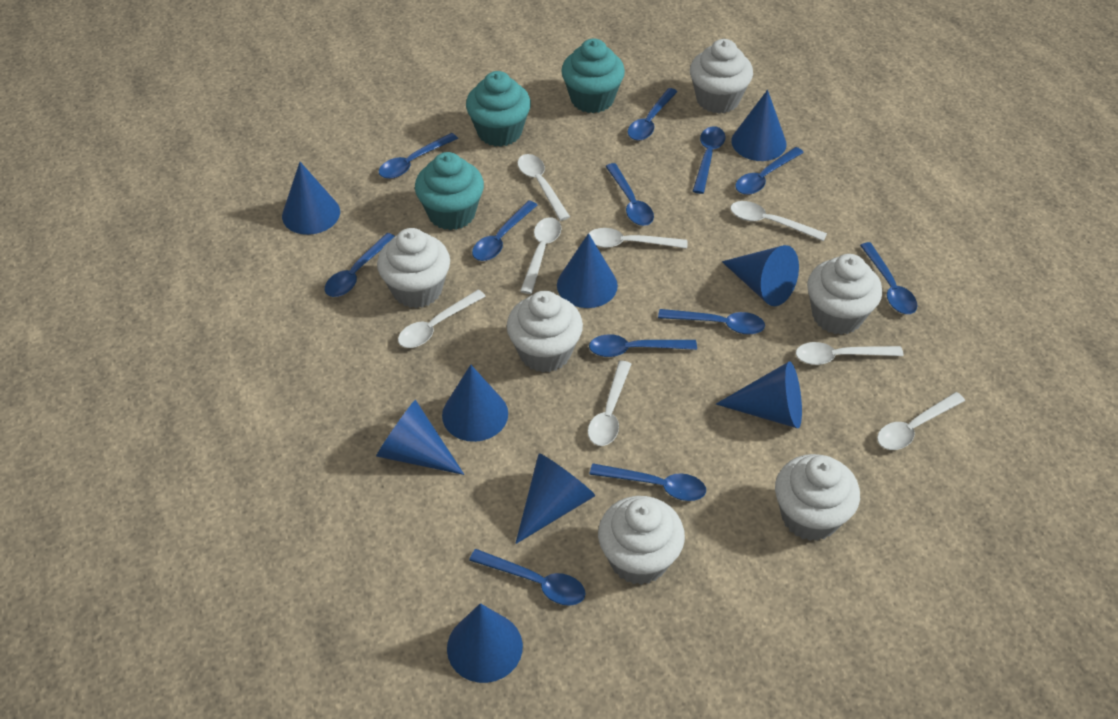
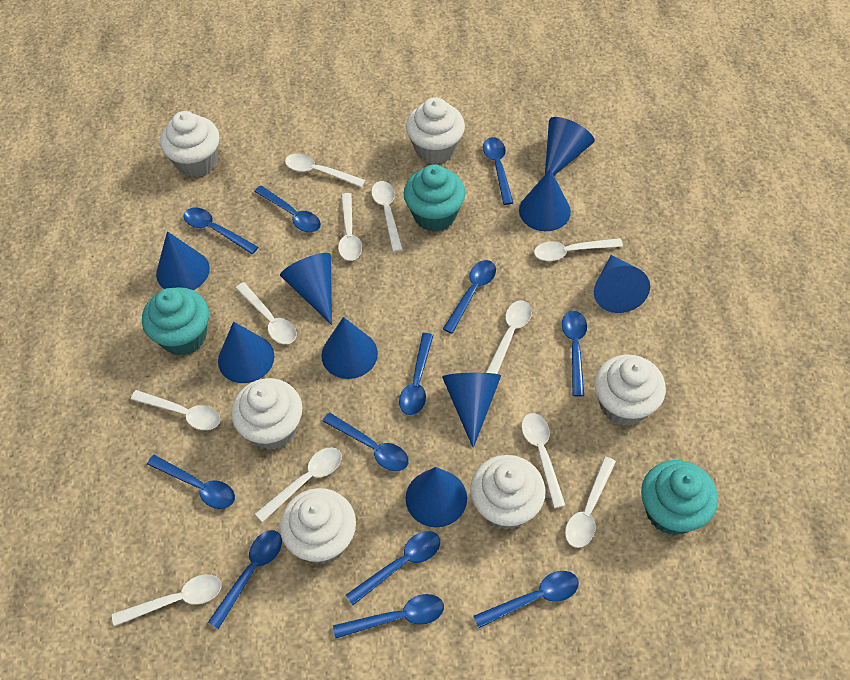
white spoon: 8 -> 11

